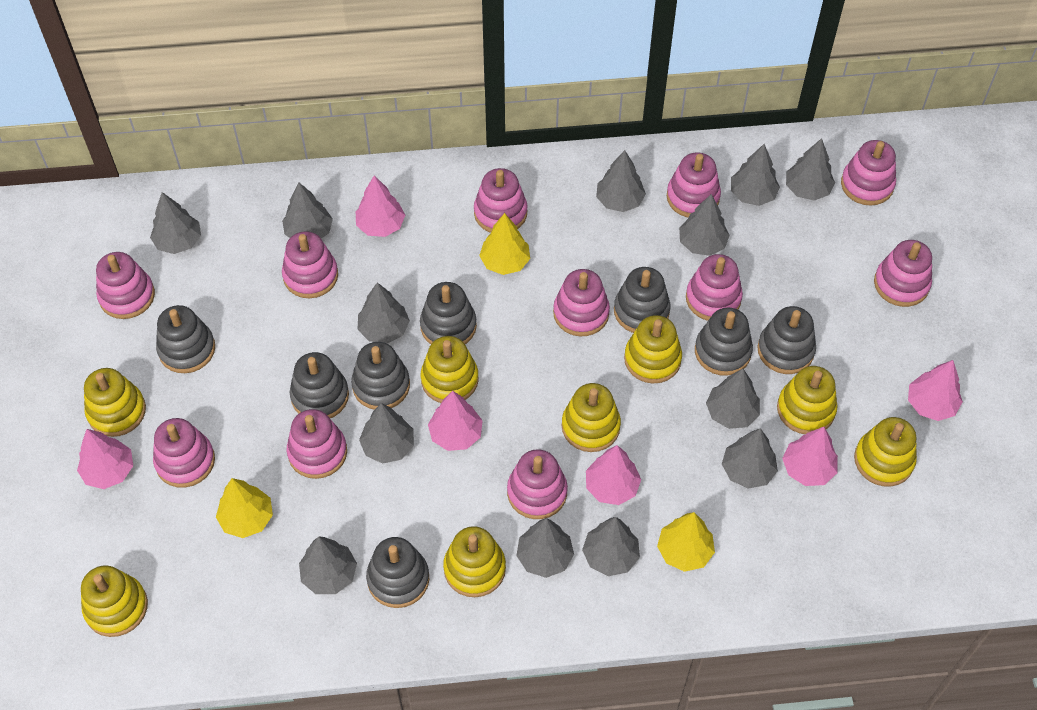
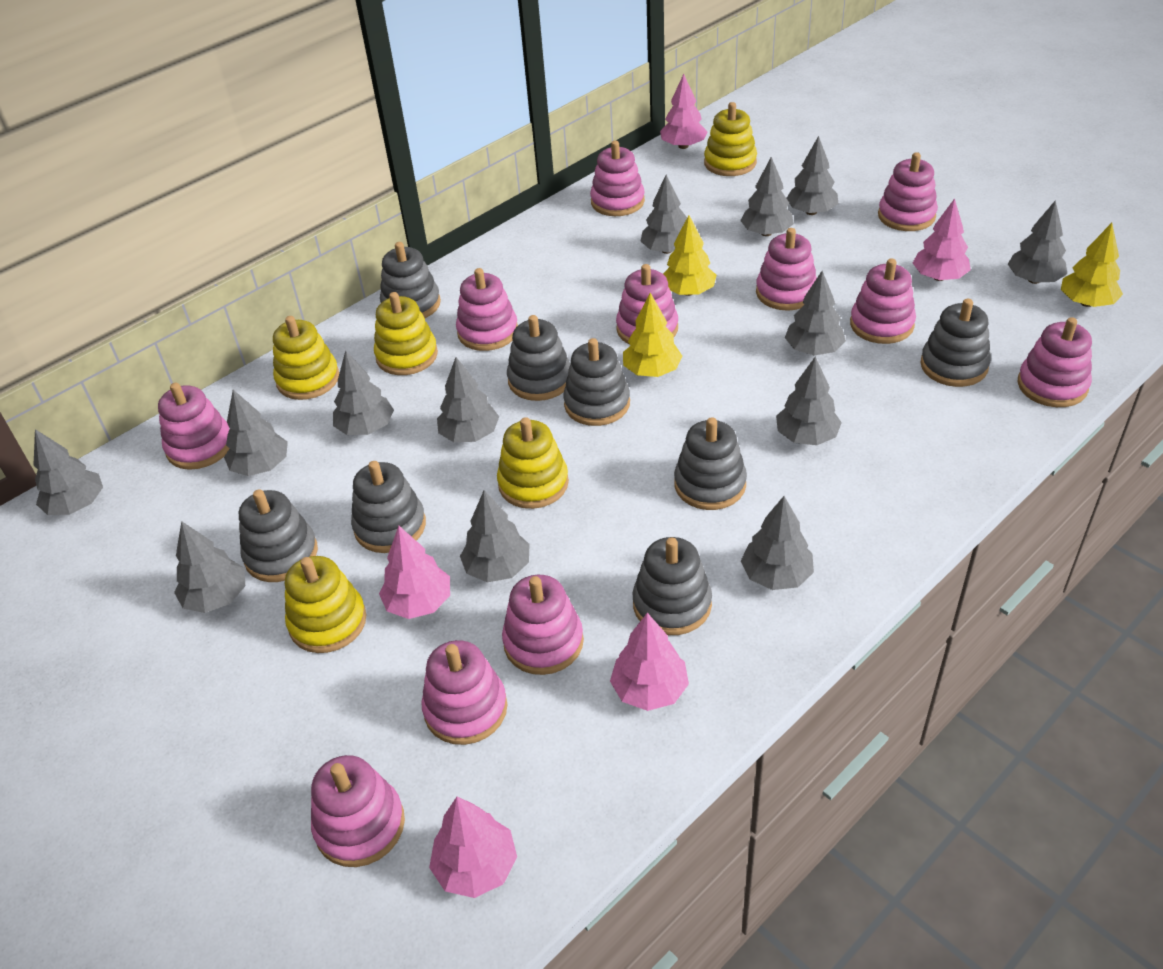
pink tree: 6 -> 5
yellow stacking toy: 8 -> 5

